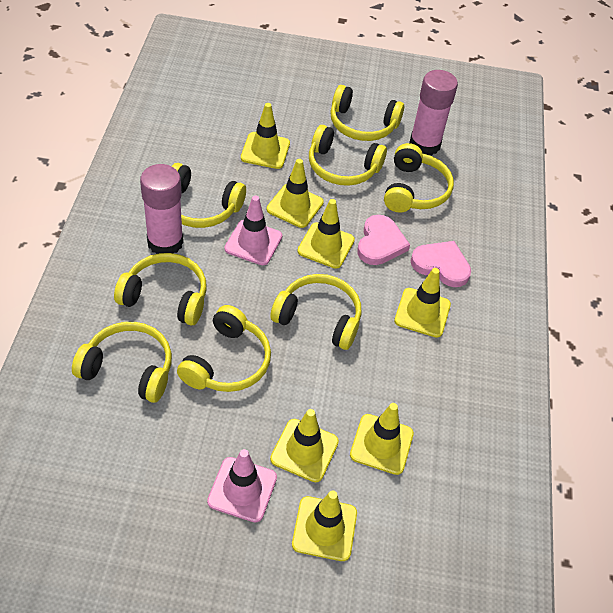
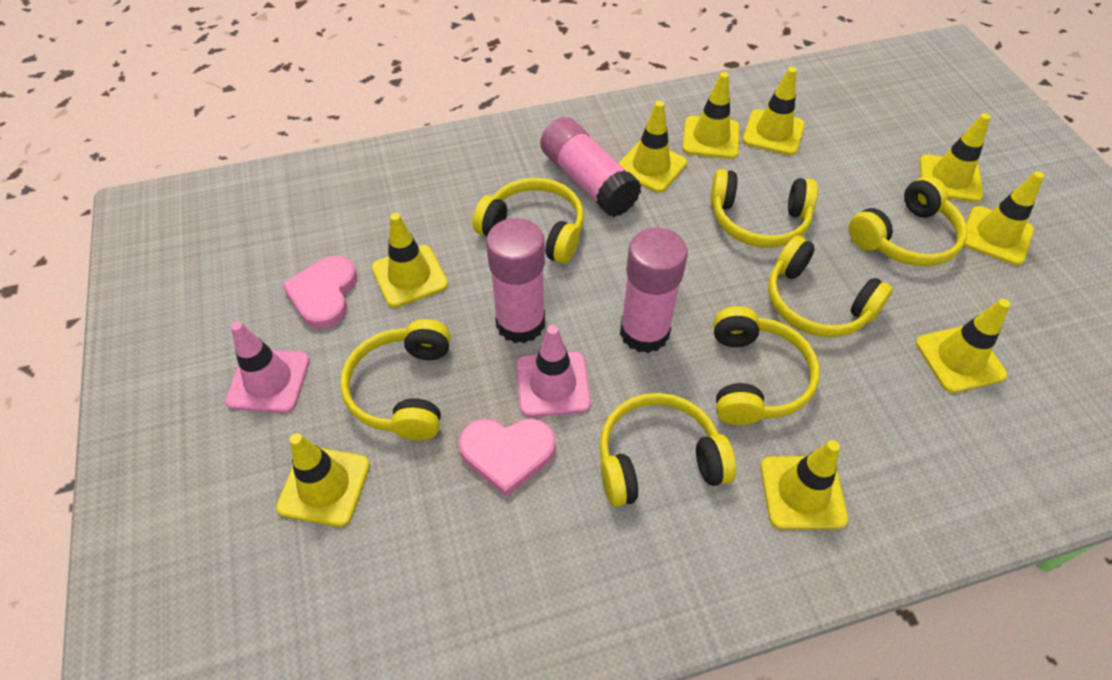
pink glue stick: 2 -> 3
yellow headphones: 8 -> 7
yellow traffic cone: 7 -> 9

